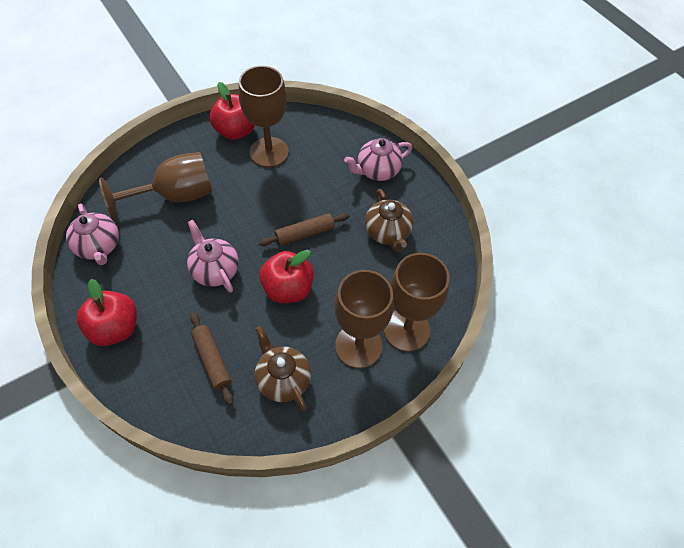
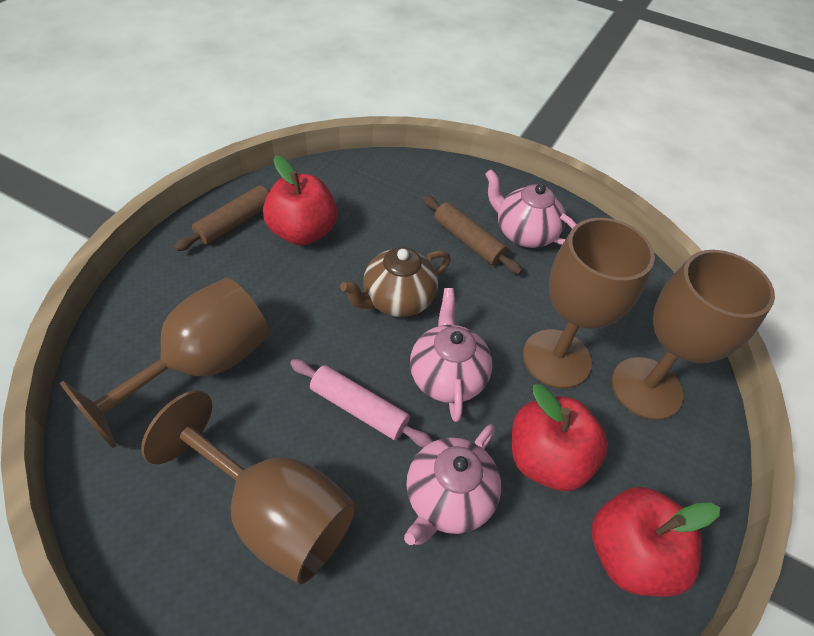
brown teapot: 2 -> 1
pink rolling pin: 0 -> 1

